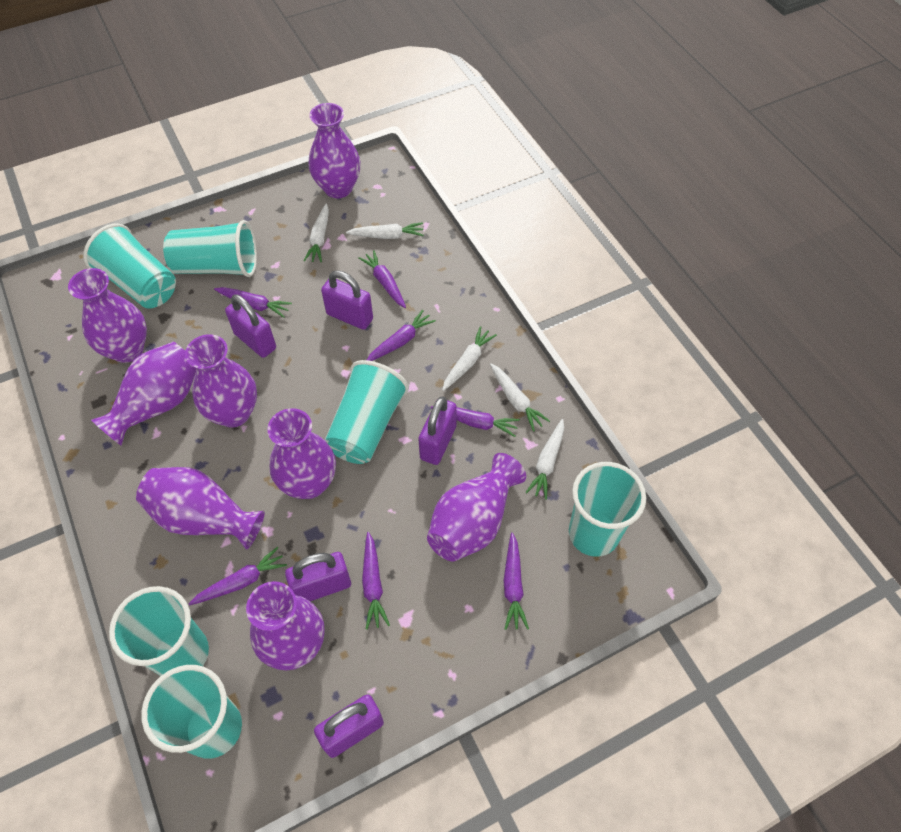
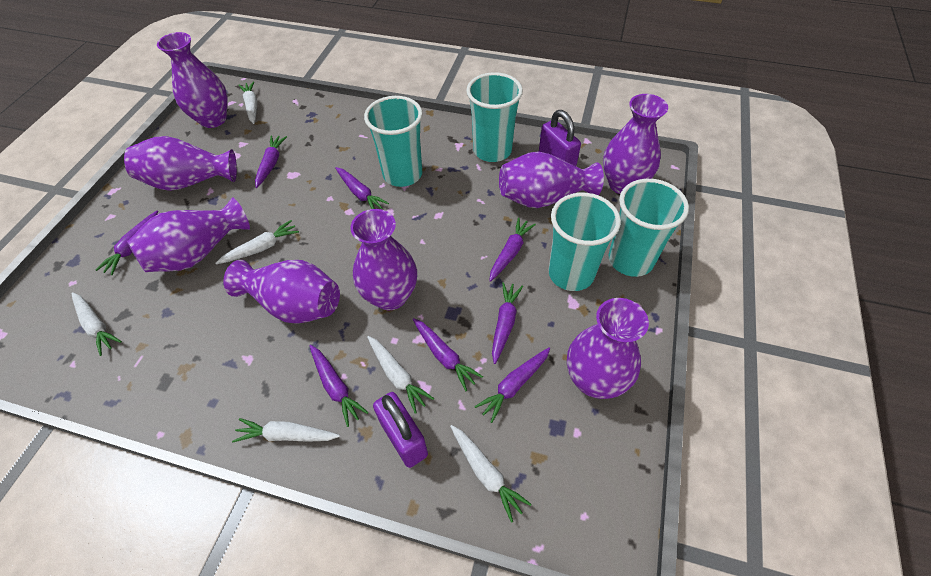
purple carrot: 7 -> 8
purple padlock: 5 -> 2
turquoise cup: 6 -> 4
white carrot: 5 -> 6

